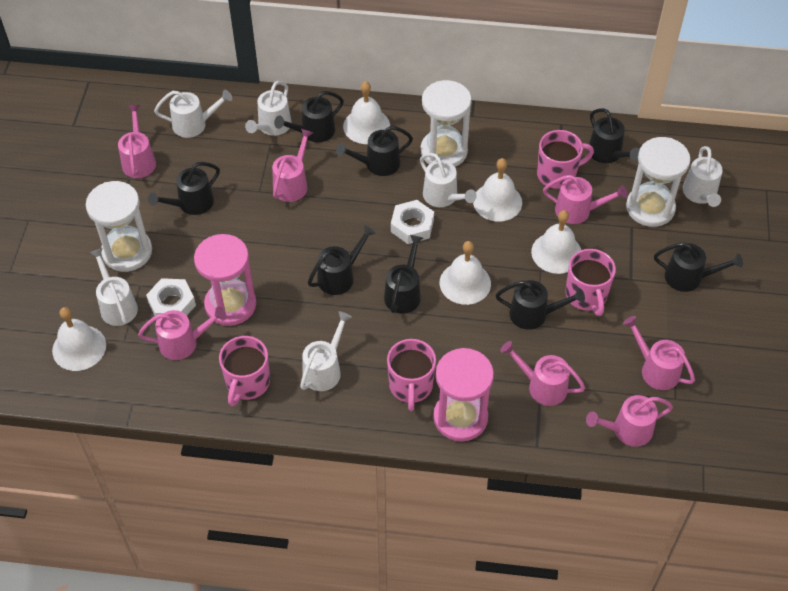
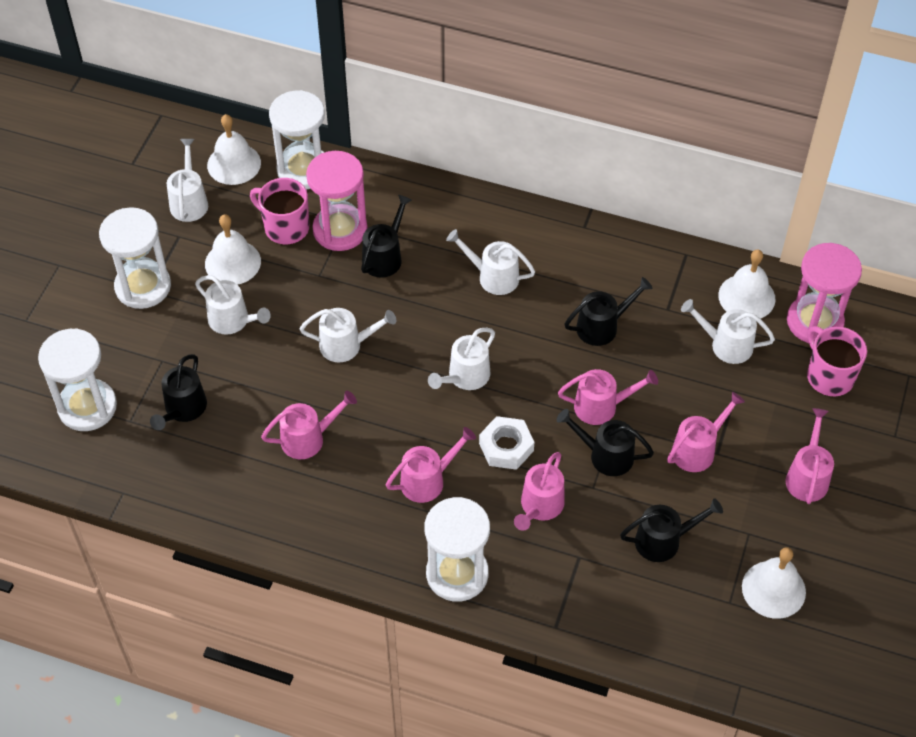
black watering can: 8 -> 5
pink mug: 4 -> 2
pink watering can: 7 -> 6
white bell: 5 -> 4
white hourglass: 3 -> 4
white nut: 2 -> 1

